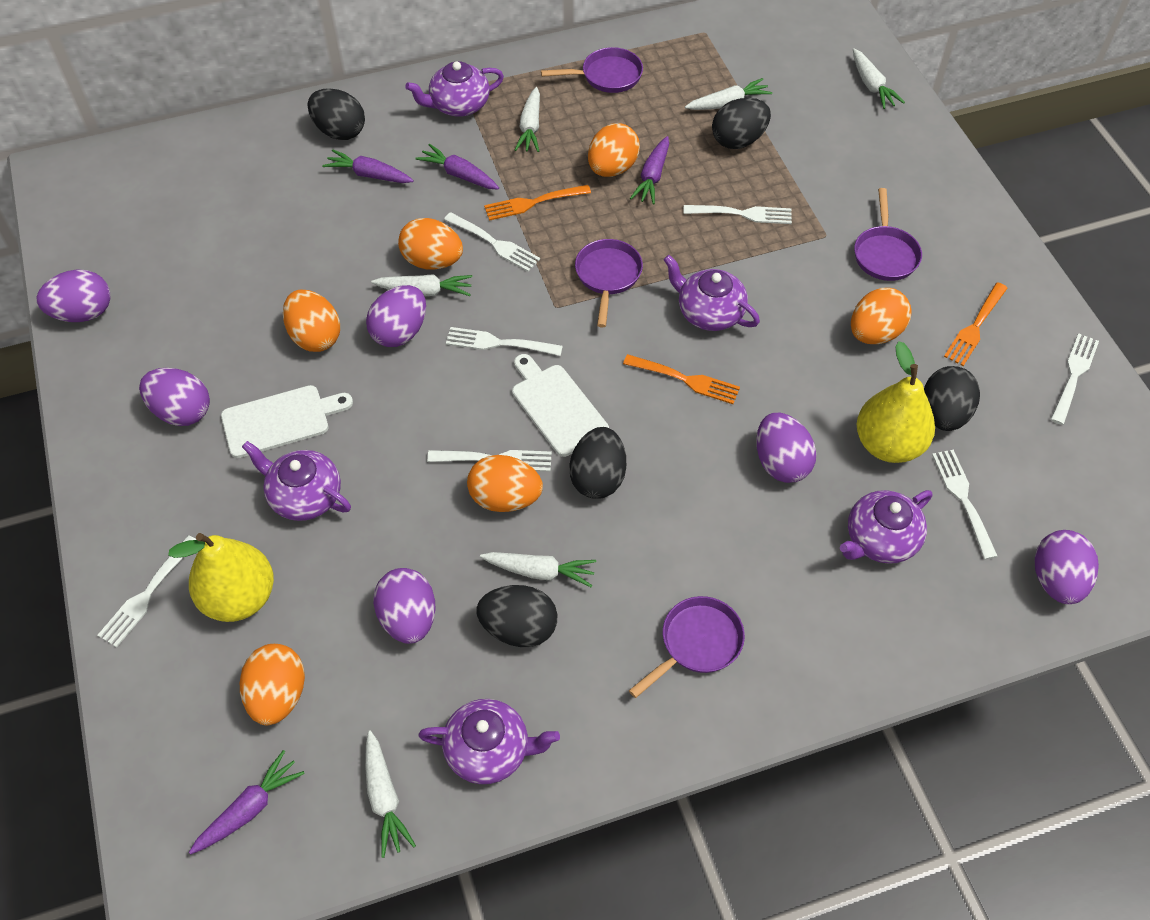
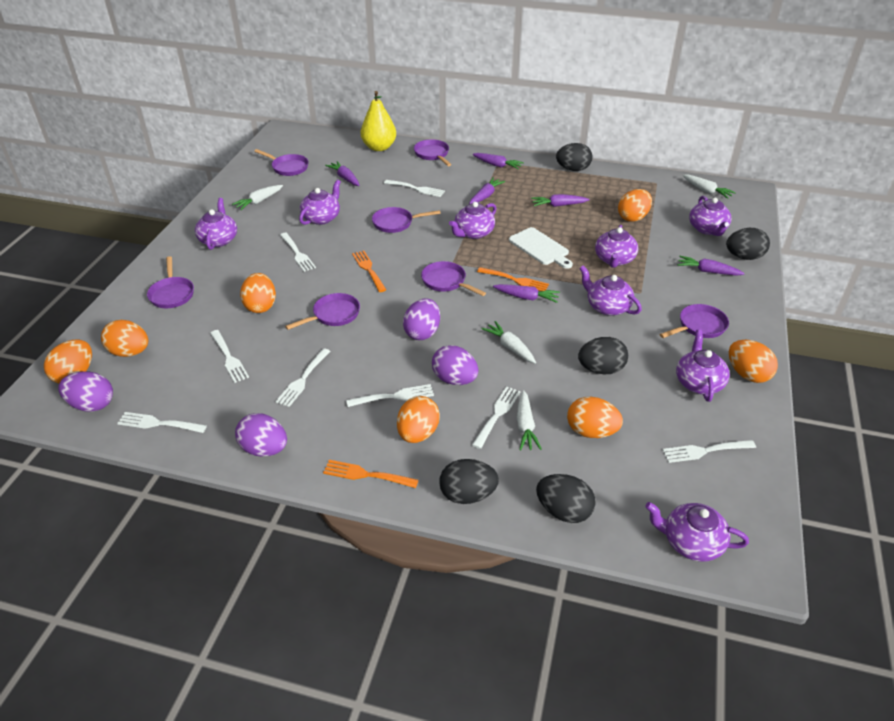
orange egg: 6 -> 7
purple carrot: 4 -> 6
purple egg: 6 -> 4
purple pan: 4 -> 7
purple teapot: 5 -> 8
white carrot: 6 -> 4
white cutting board: 2 -> 1
white fork: 7 -> 8
yellow pear: 2 -> 1

